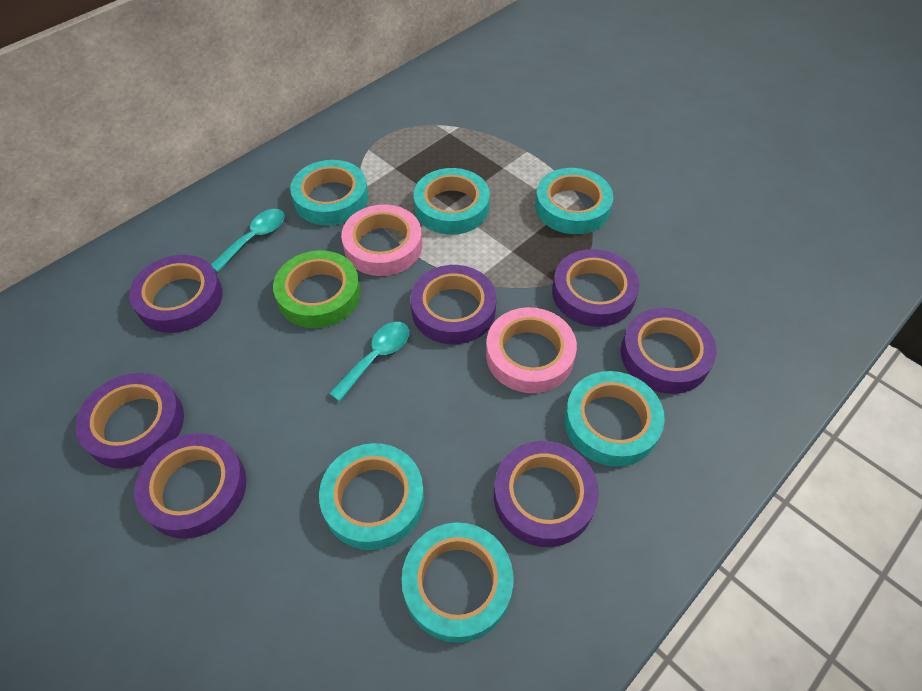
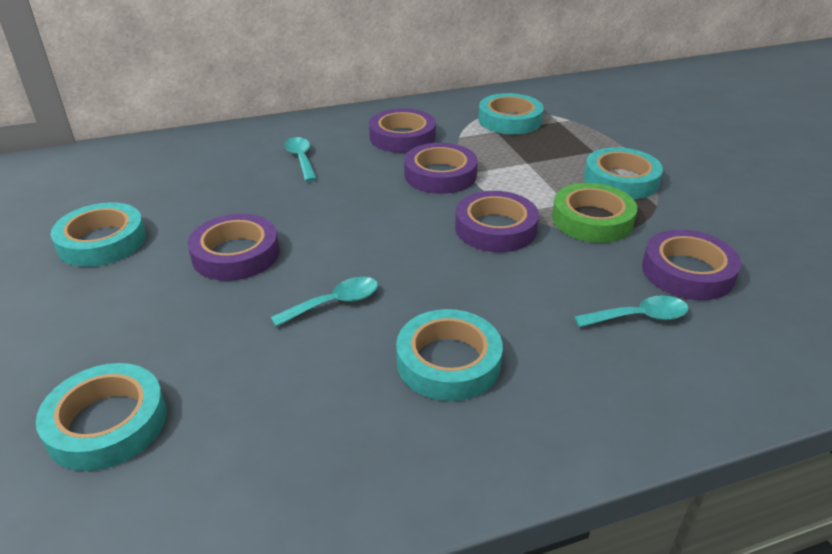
pink tape: 2 -> 0
purple tape: 7 -> 5
turquoise spoon: 2 -> 3
turquoise tape: 6 -> 5

